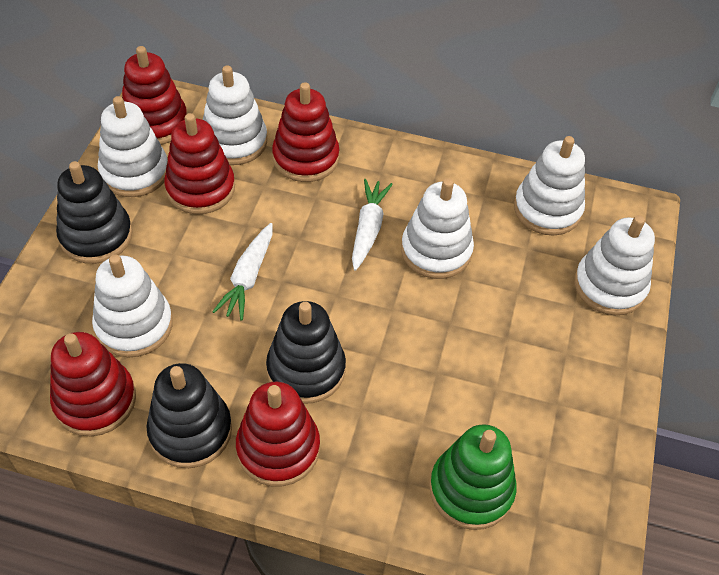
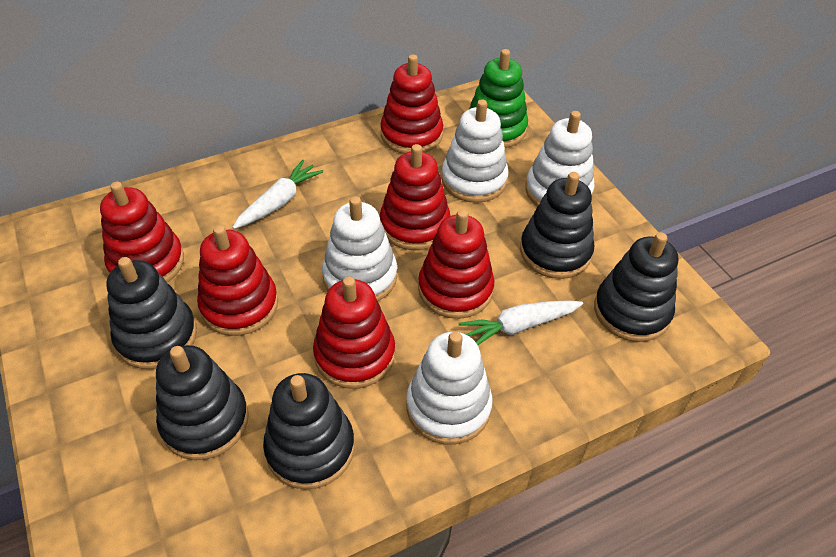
black stacking toy: 3 -> 5
red stacking toy: 5 -> 6
white stacking toy: 6 -> 4

